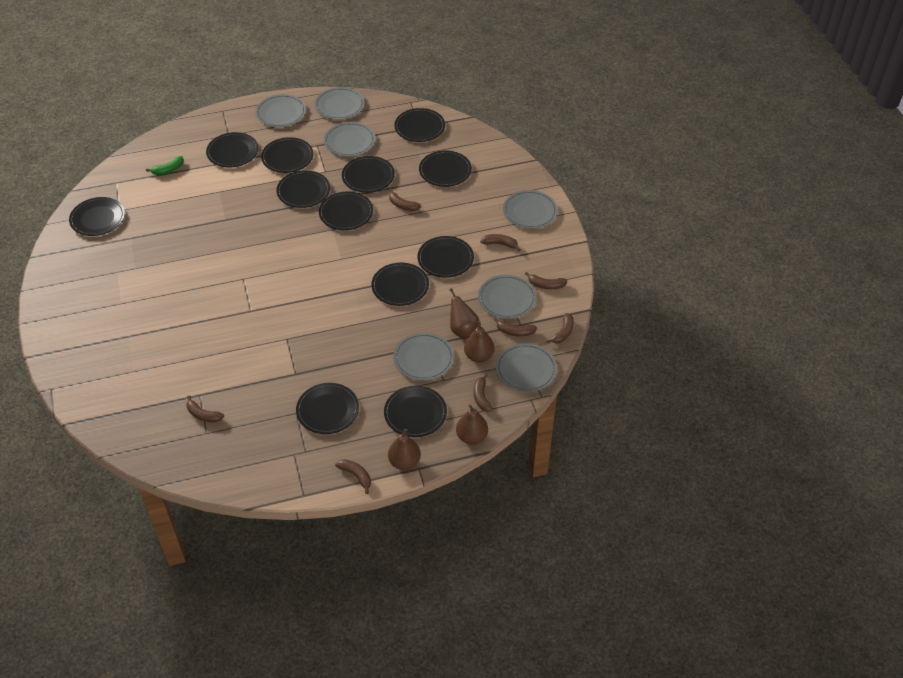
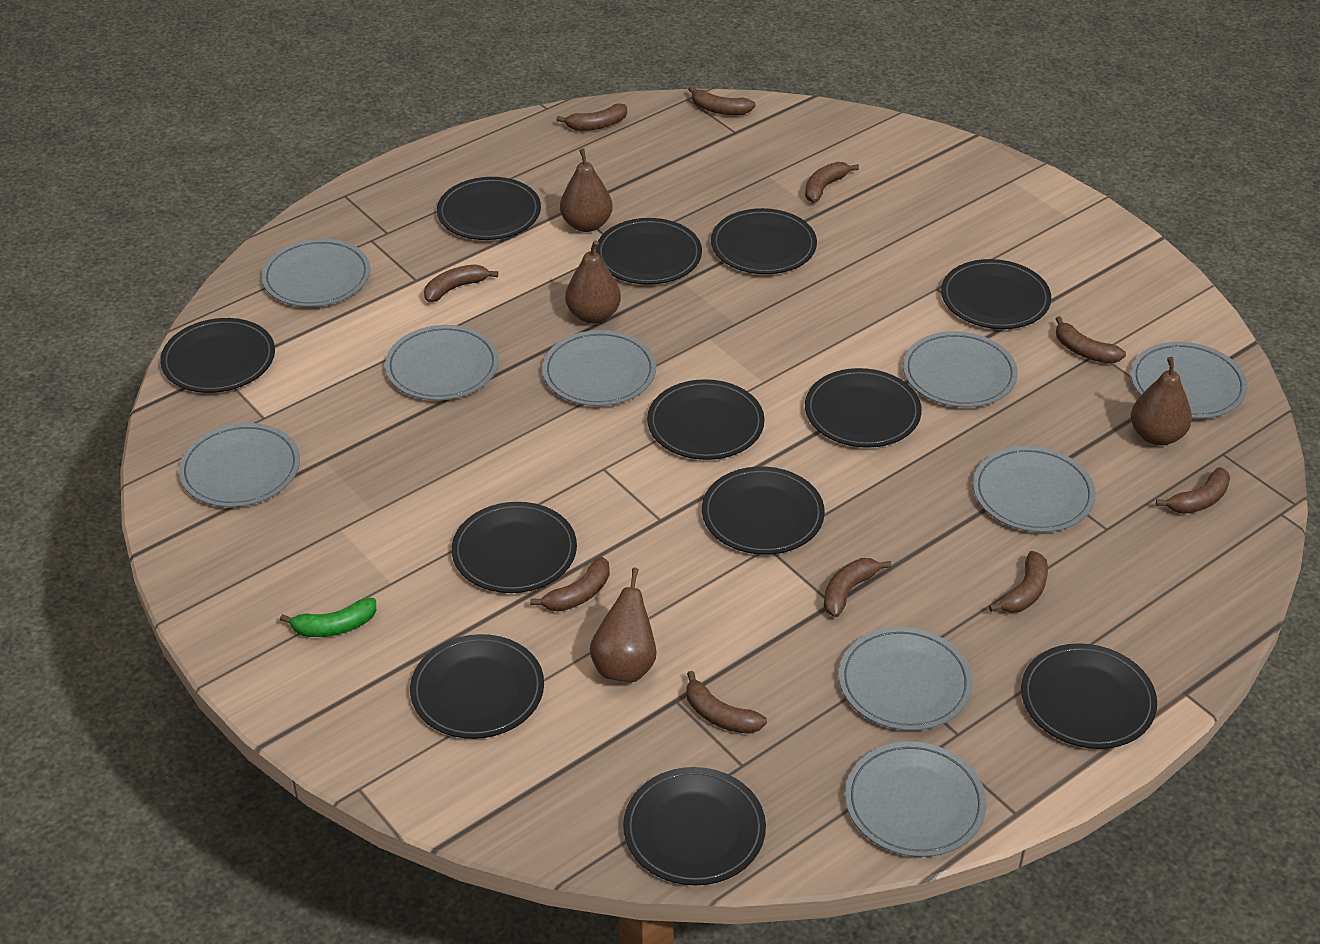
brown banana: 8 -> 10
grey plate: 7 -> 9

